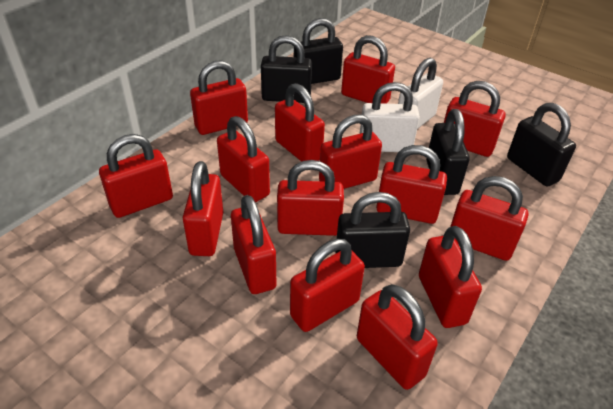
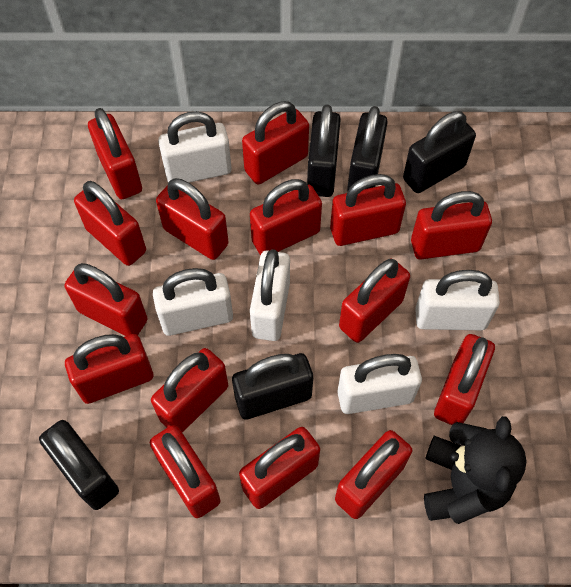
black teddy bear: 0 -> 1
white padlock: 2 -> 5

